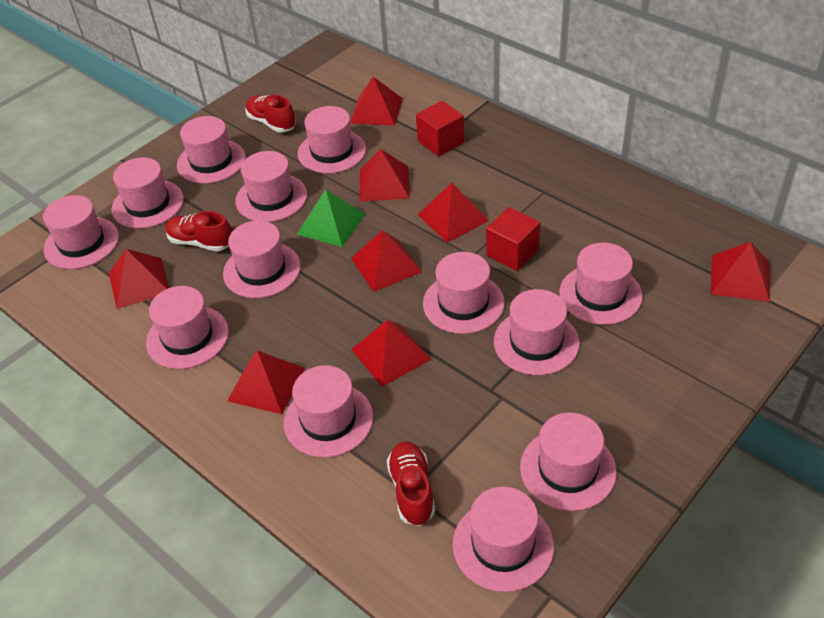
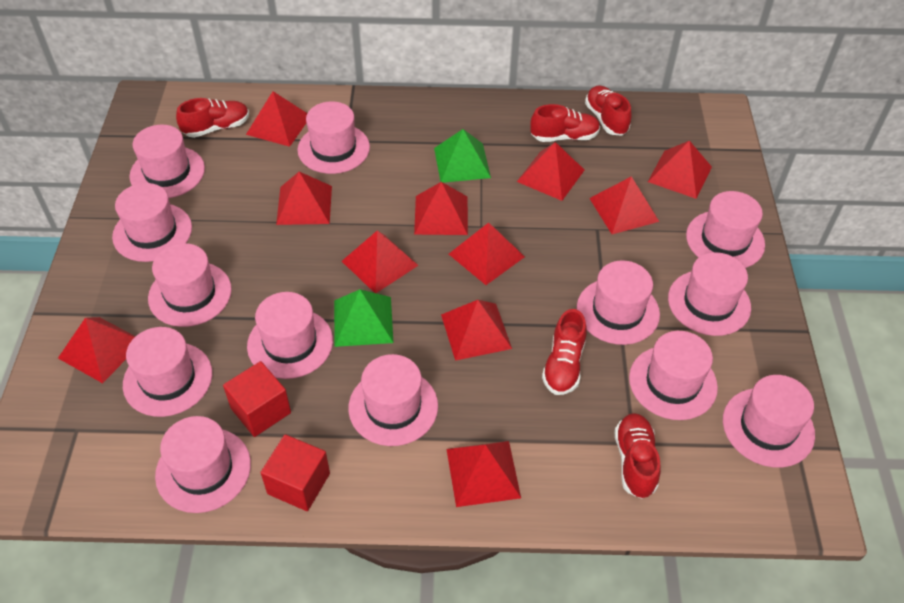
green pyramid: 1 -> 2
red pyramid: 8 -> 11
red shoe: 3 -> 5

